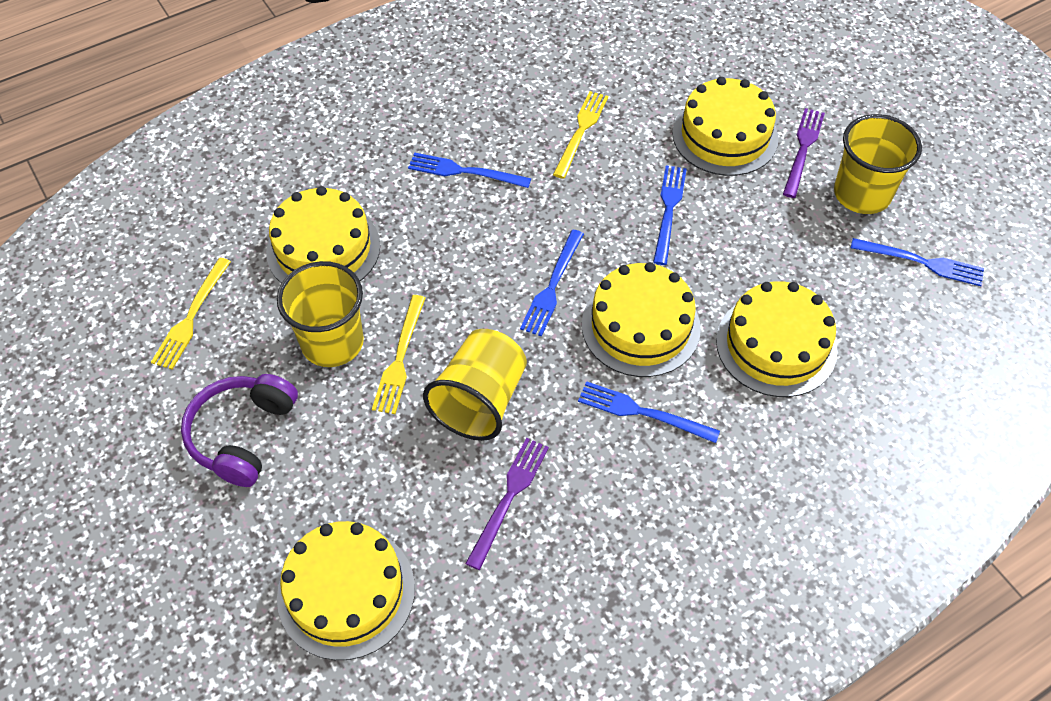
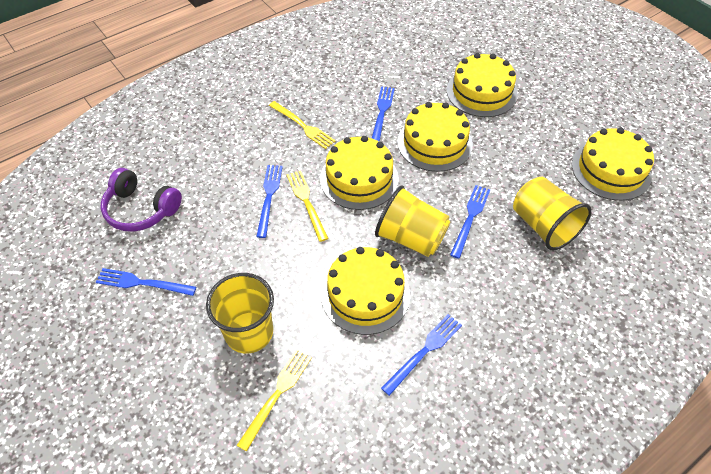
purple fork: 2 -> 0

